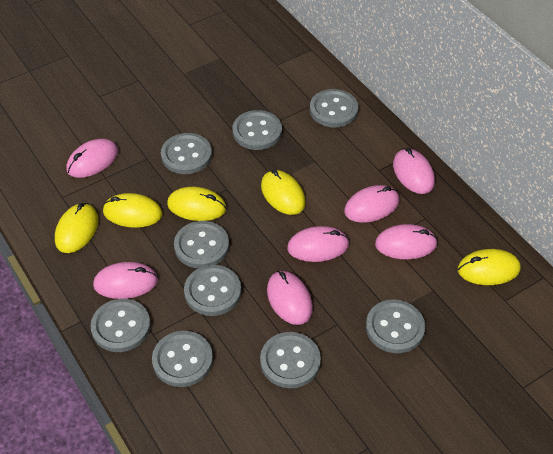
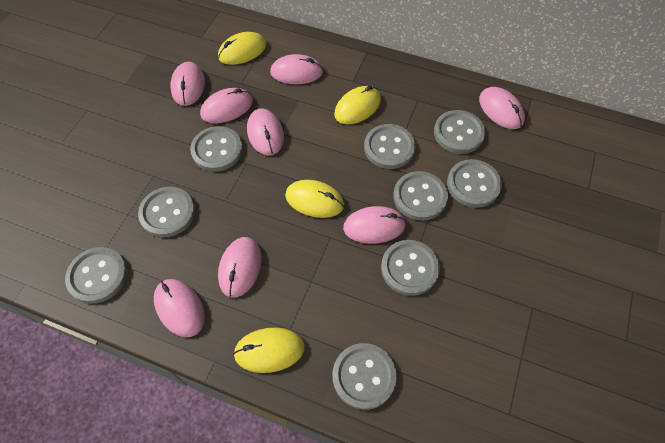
pink mouse: 7 -> 8
yellow mouse: 5 -> 4

